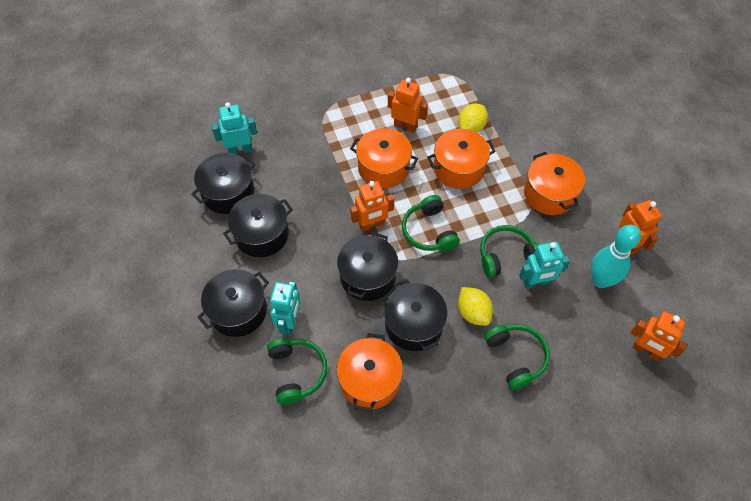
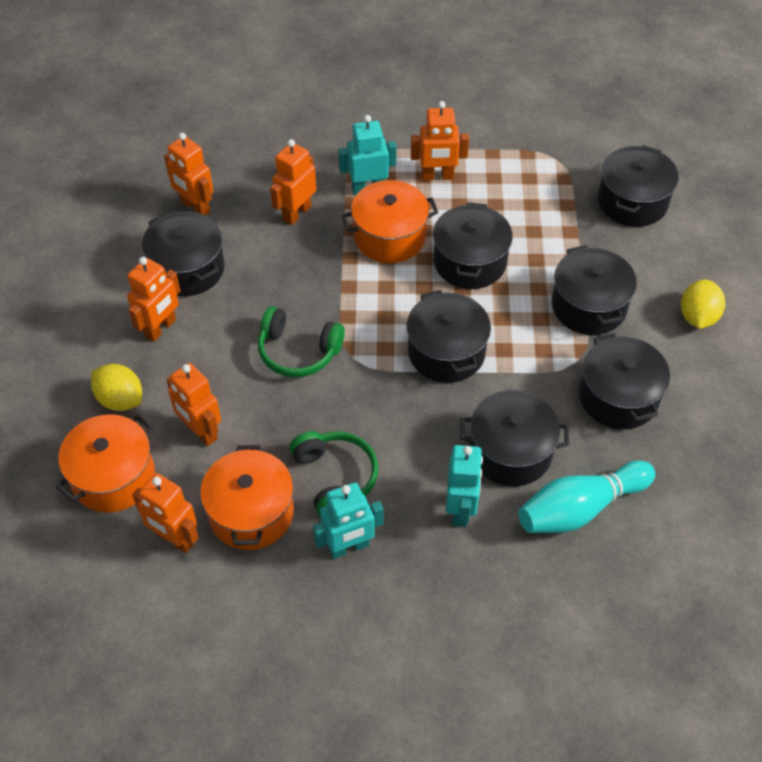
black pot: 5 -> 7
green headphones: 4 -> 2
orange pot: 4 -> 3
orange robot: 4 -> 6

